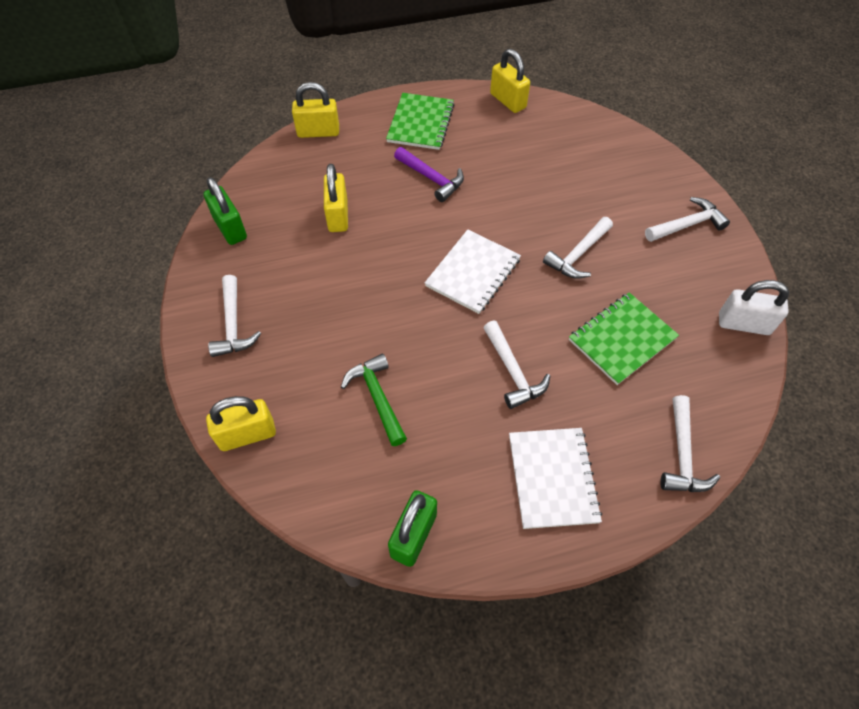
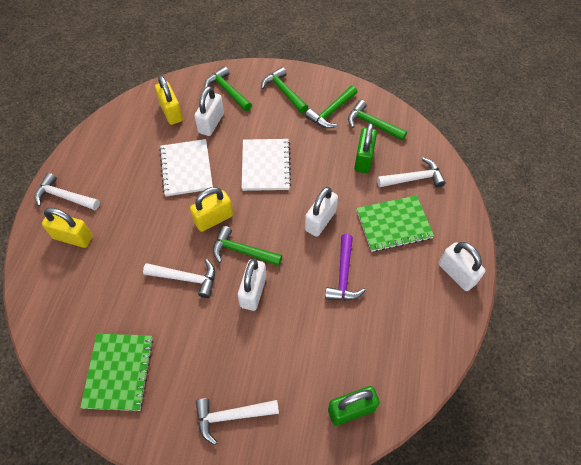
green hammer: 1 -> 5
white hammer: 5 -> 4
white padlock: 1 -> 4
yellow padlock: 4 -> 3

